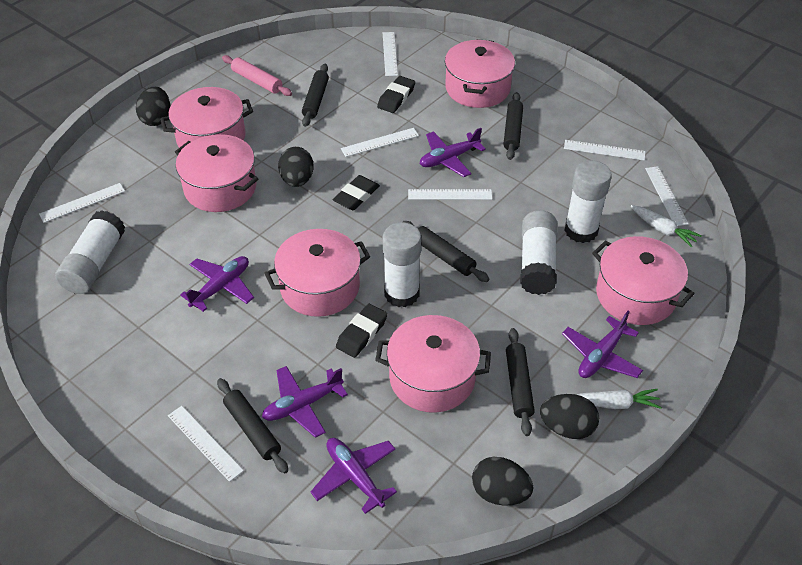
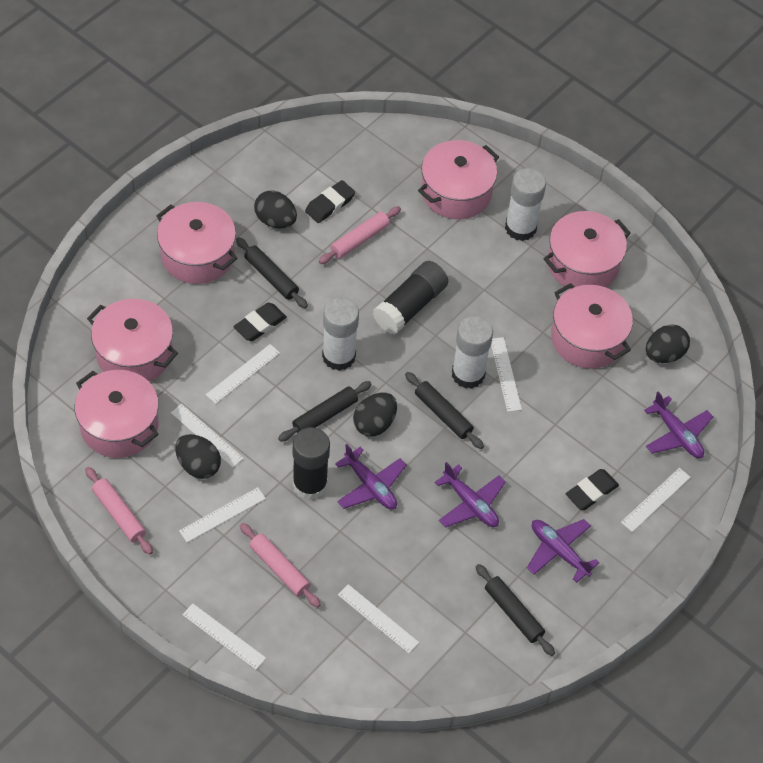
black glue stick: 0 -> 2
black rolling pin: 5 -> 4
pink rolling pin: 1 -> 3
purple plane: 5 -> 4
white carrot: 2 -> 0
white glue stick: 4 -> 3

